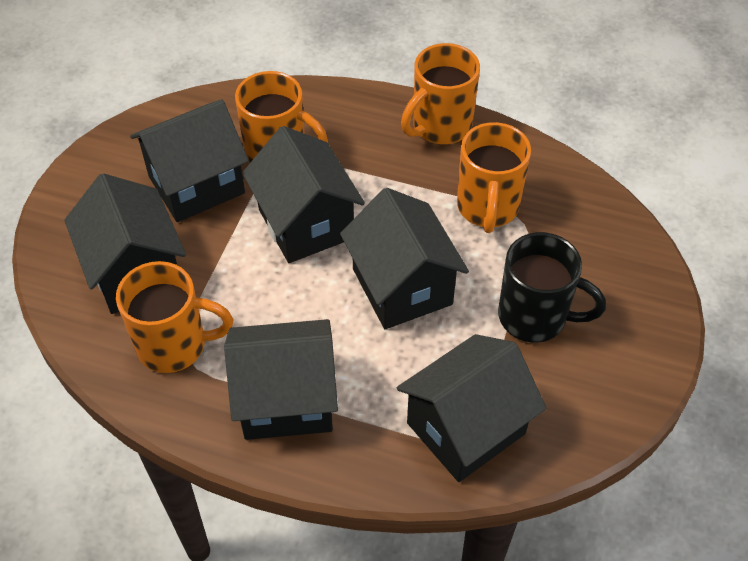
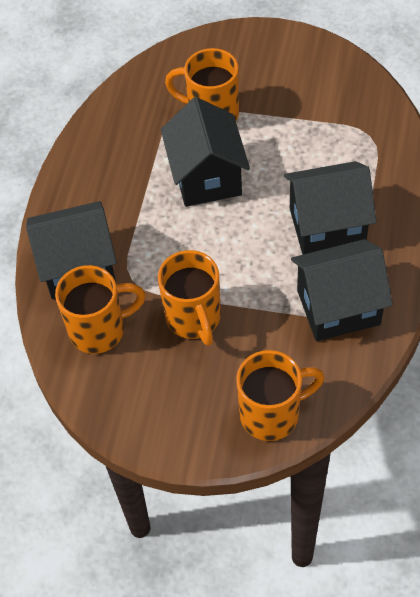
black house: 6 -> 4
black mug: 1 -> 0

